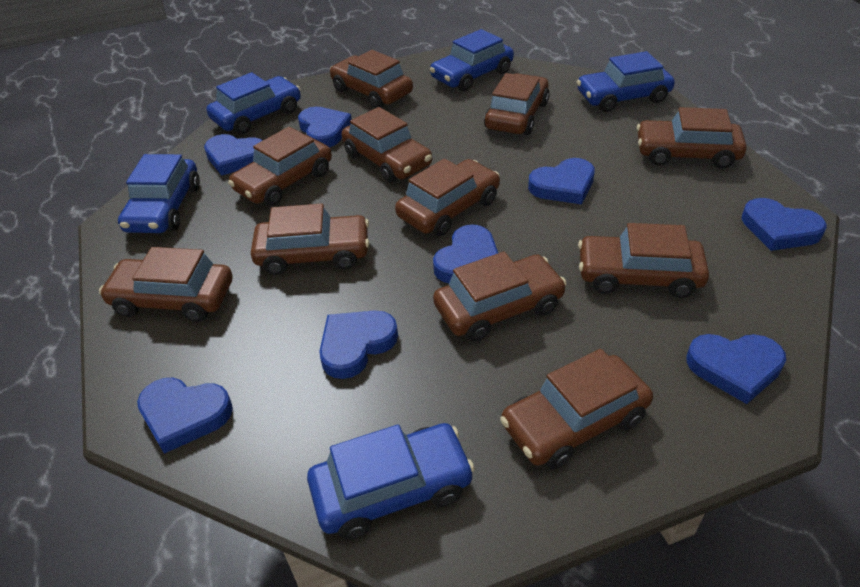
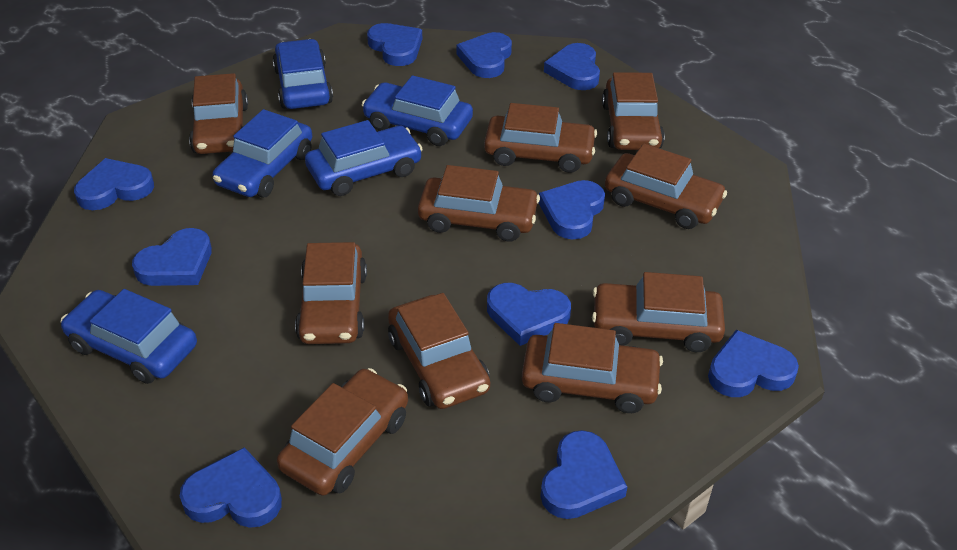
blue heart: 8 -> 10
brown car: 11 -> 10

